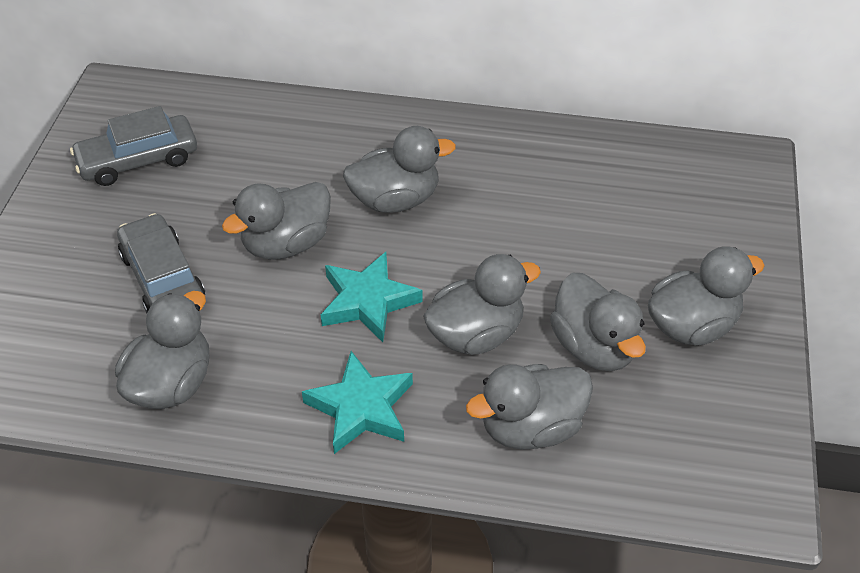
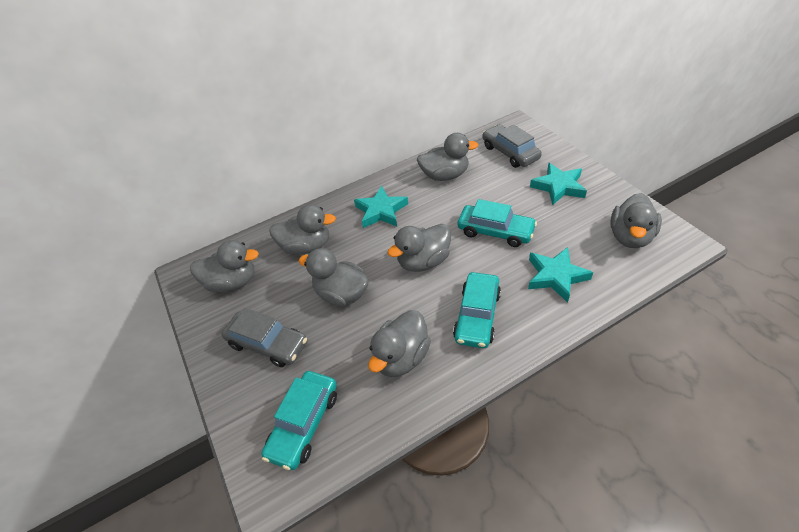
turquoise car: 0 -> 3
turquoise star: 2 -> 3

